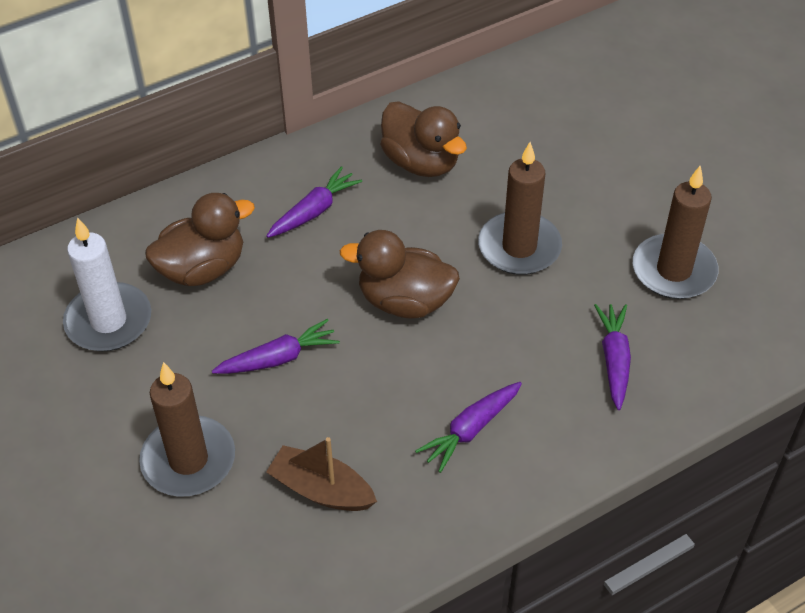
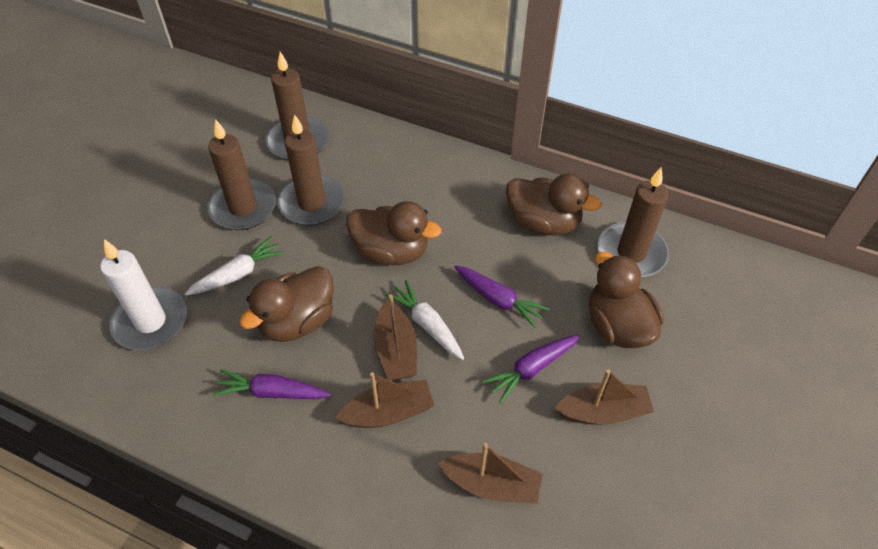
brown boat: 1 -> 4
brown candle: 3 -> 4
brown duck: 3 -> 4
purple carrot: 4 -> 3
white carrot: 0 -> 2

